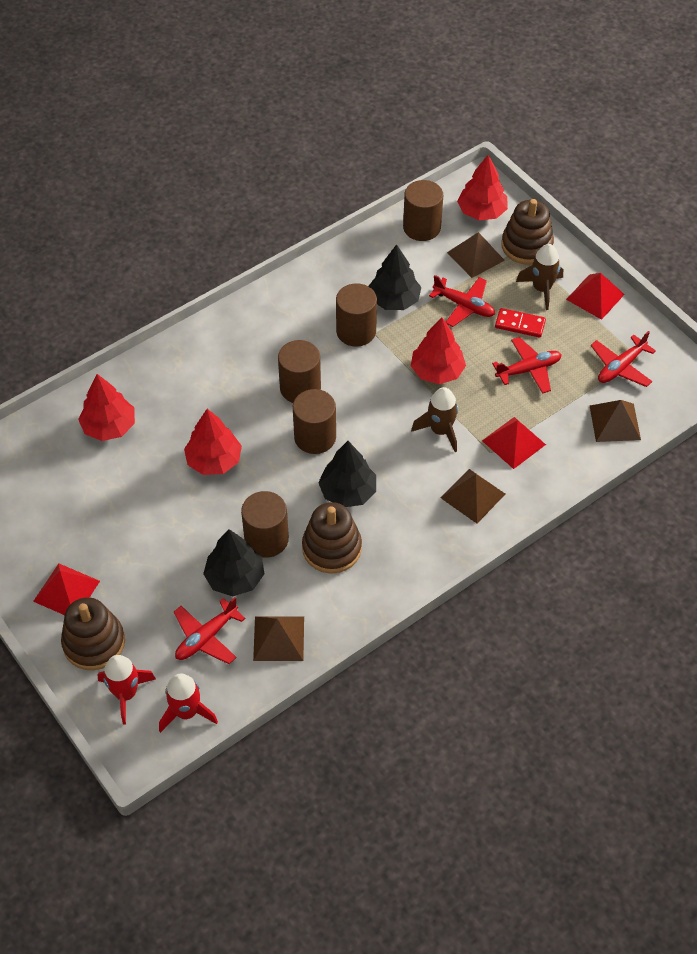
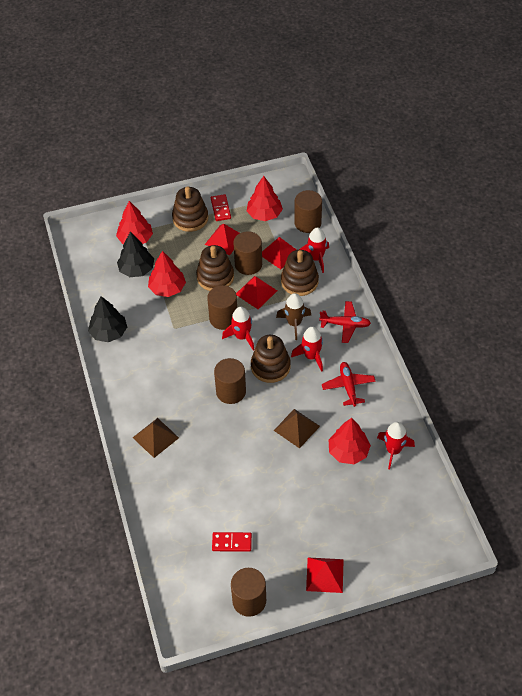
black tree: 3 -> 2
brown pyramid: 4 -> 2
brown rocket: 2 -> 1
brown stacking toy: 3 -> 4
red domino: 1 -> 2
red plane: 4 -> 2
red pyramid: 3 -> 4
red rocket: 2 -> 4

